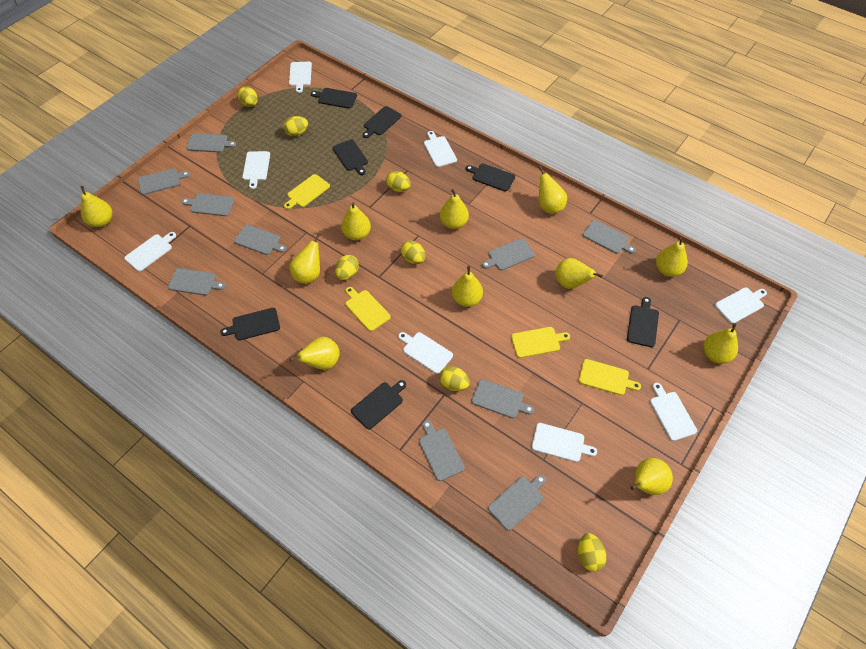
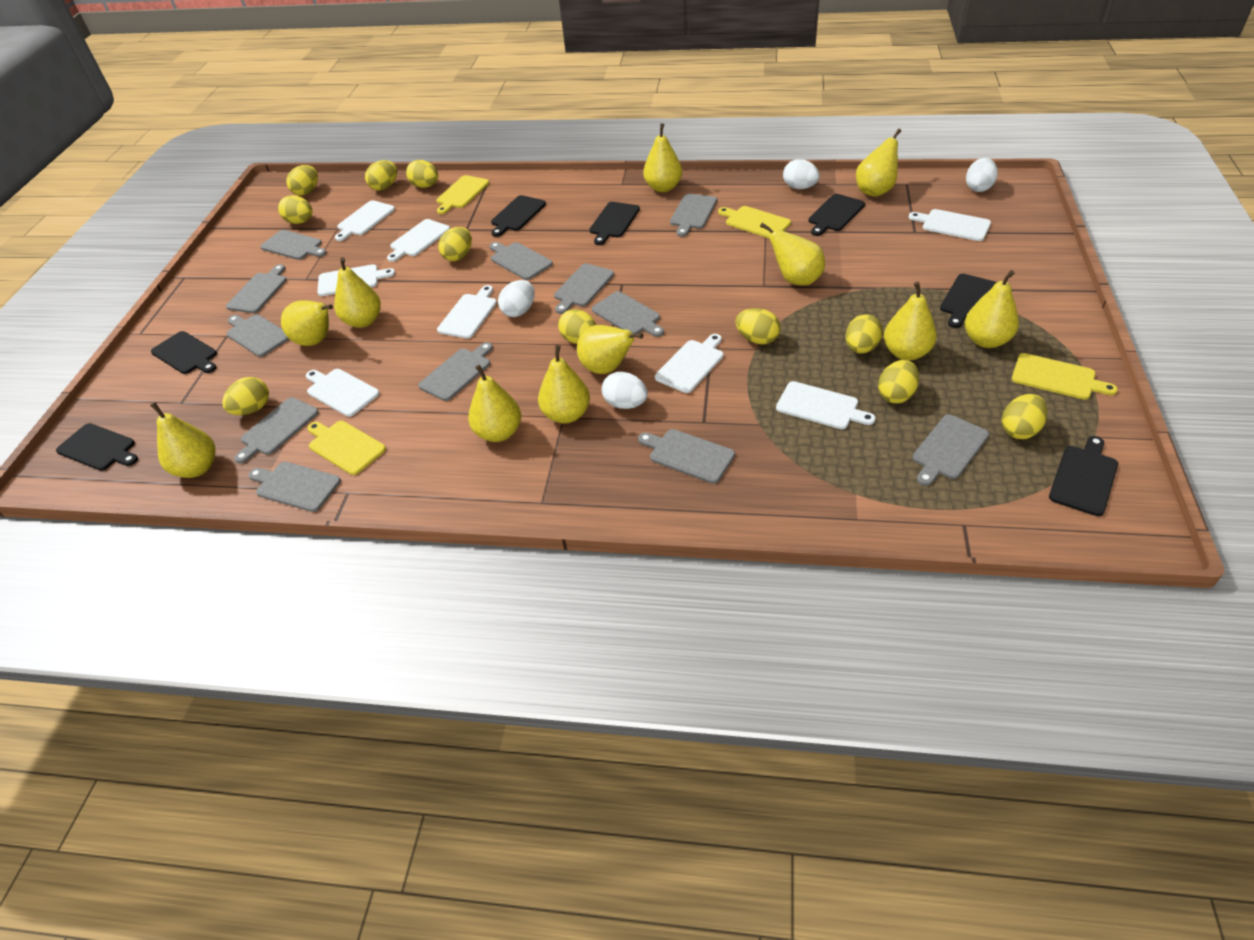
grey cutting board: 10 -> 12
white egg: 0 -> 4
yellow egg: 7 -> 11

